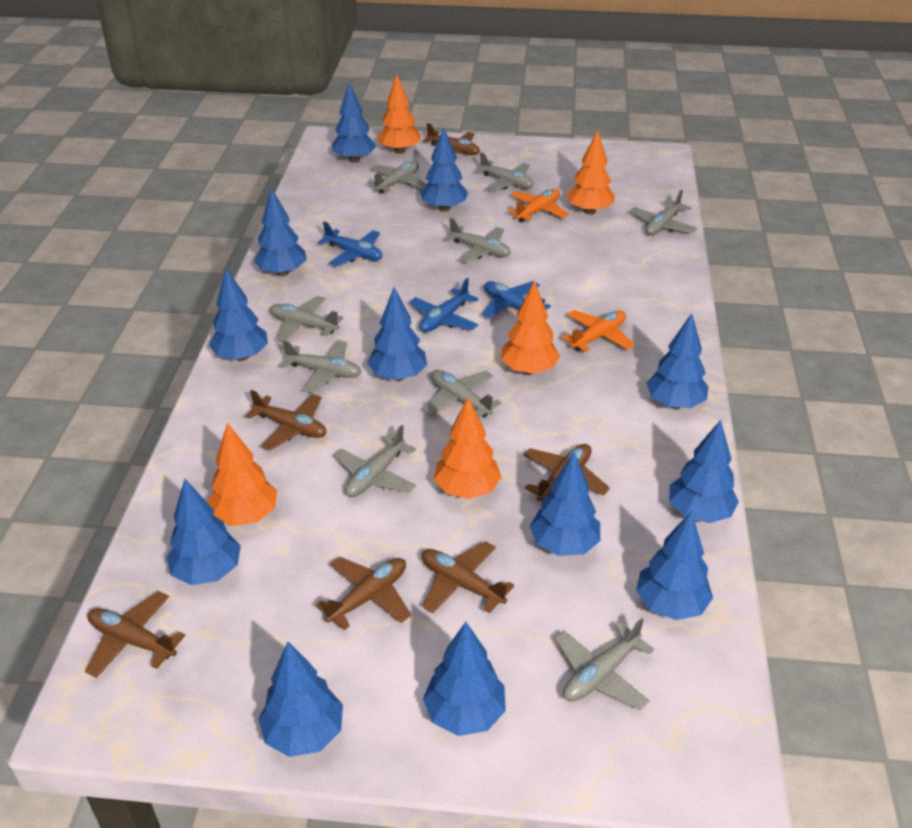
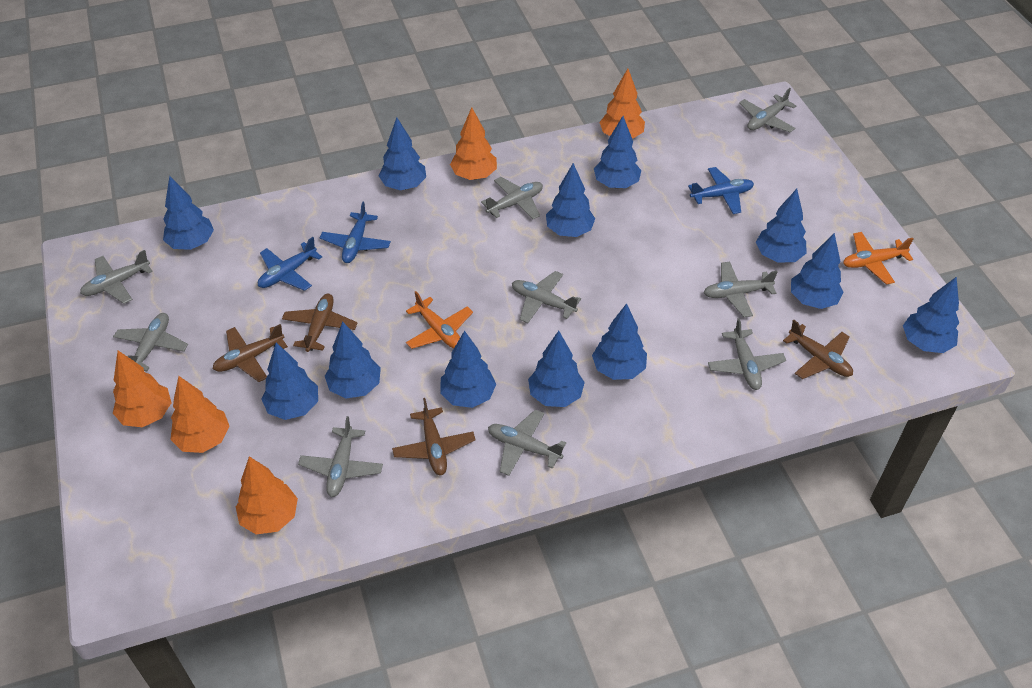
brown plane: 6 -> 4

